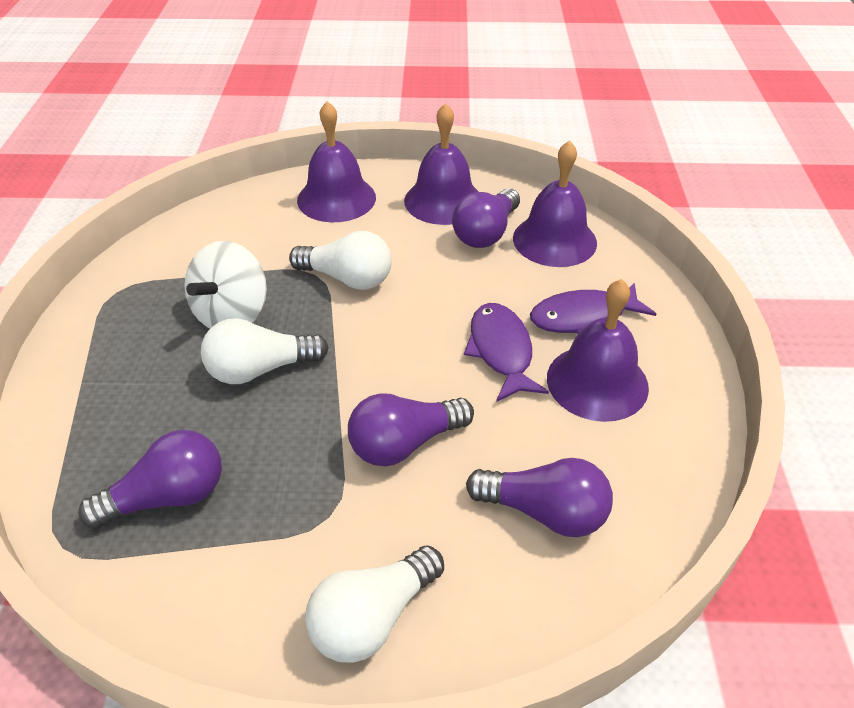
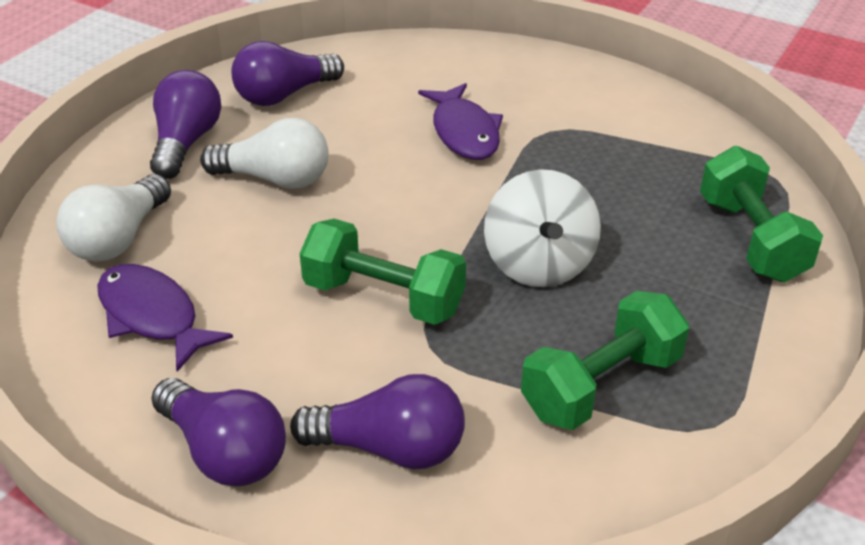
green dumbbell: 0 -> 3
purple bell: 4 -> 0
white light bulb: 3 -> 2

